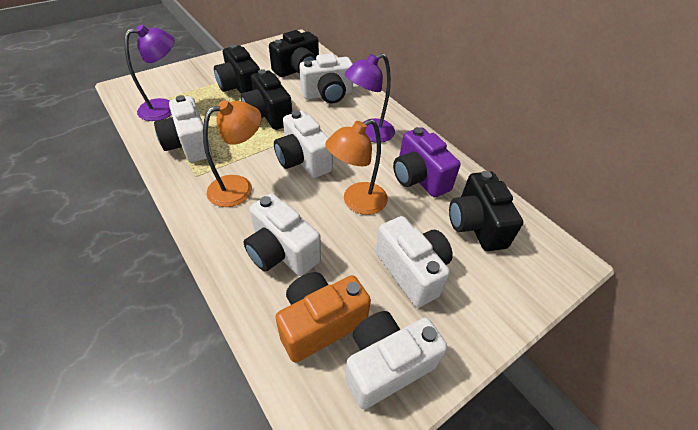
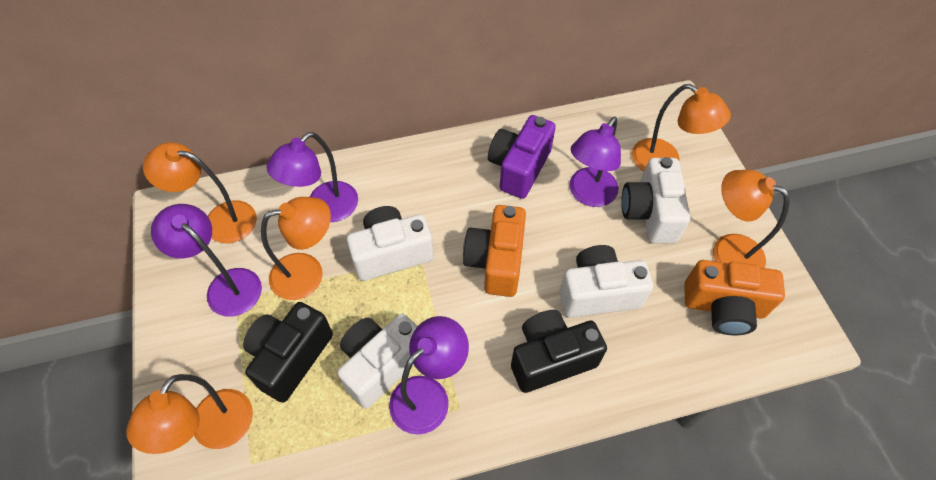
black camera: 4 -> 2
orange camera: 1 -> 2
orange lamp: 2 -> 5
purple lamp: 2 -> 4
white camera: 6 -> 4

